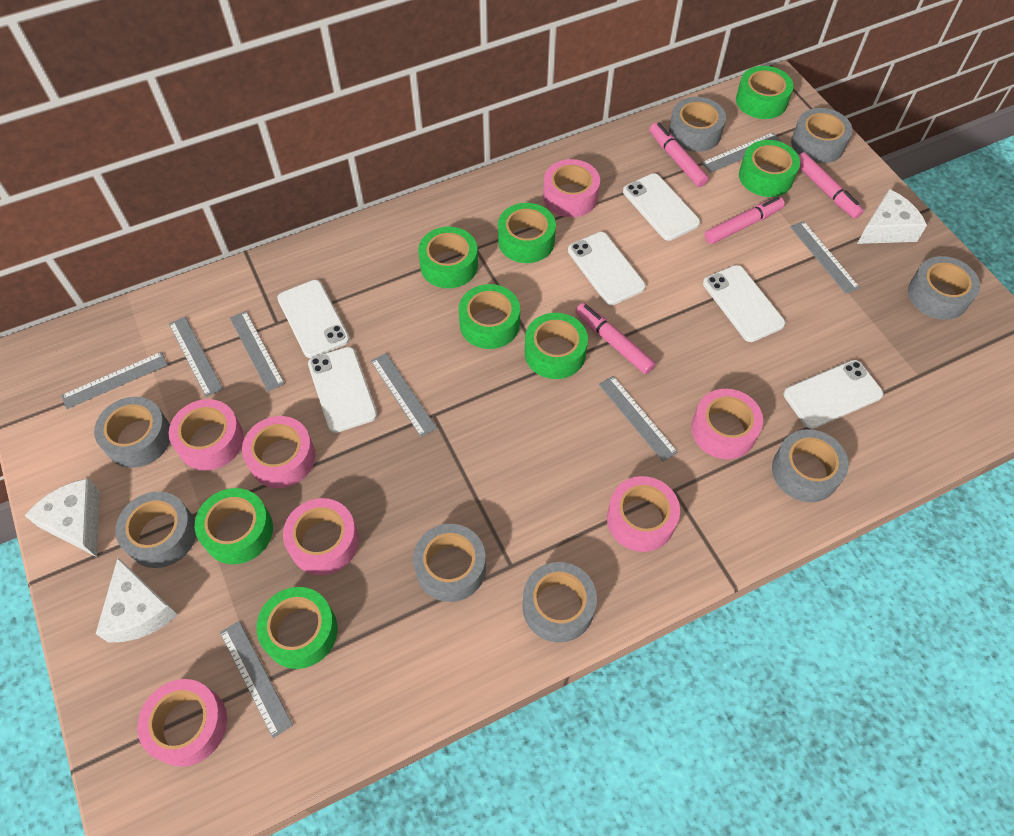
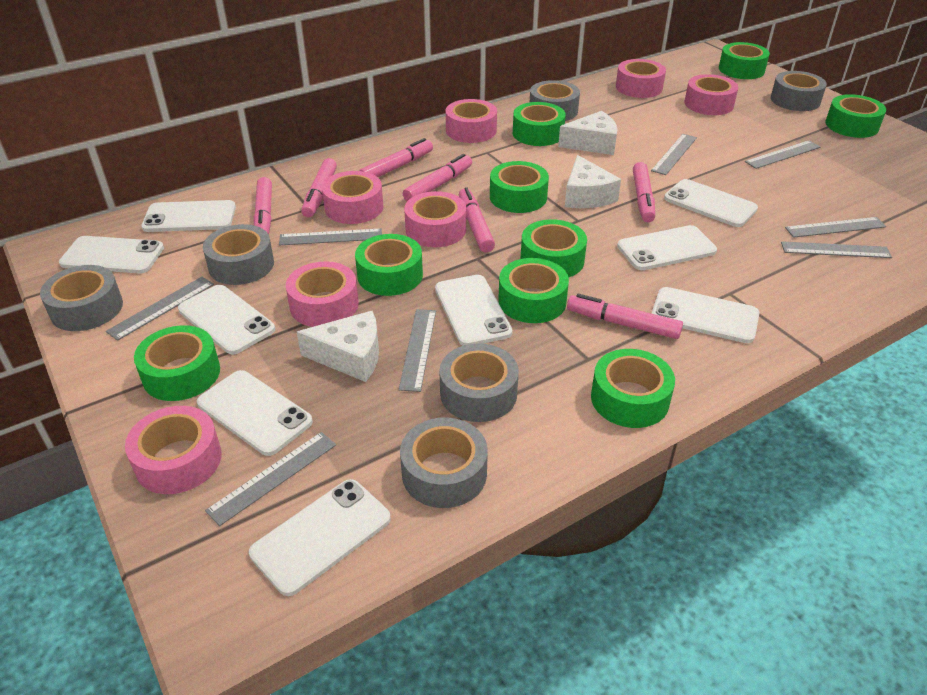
green tape: 8 -> 9
grey tape: 8 -> 6
pink marker: 4 -> 7
white phone: 6 -> 9

